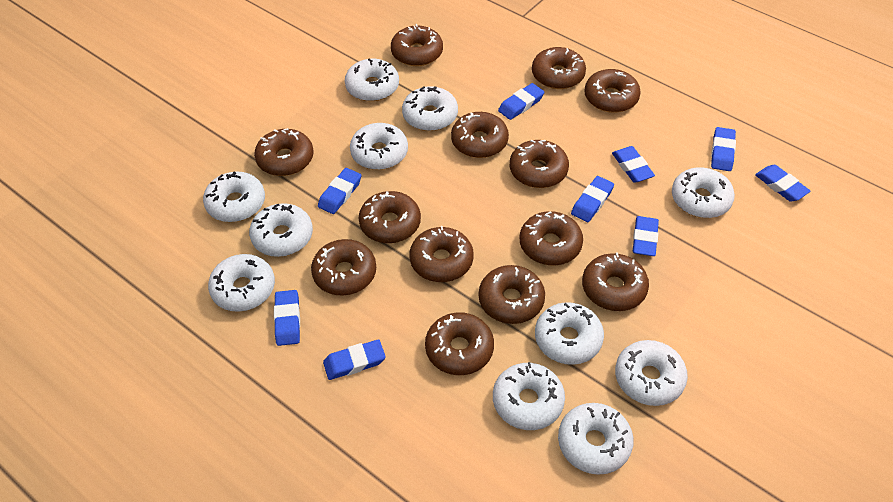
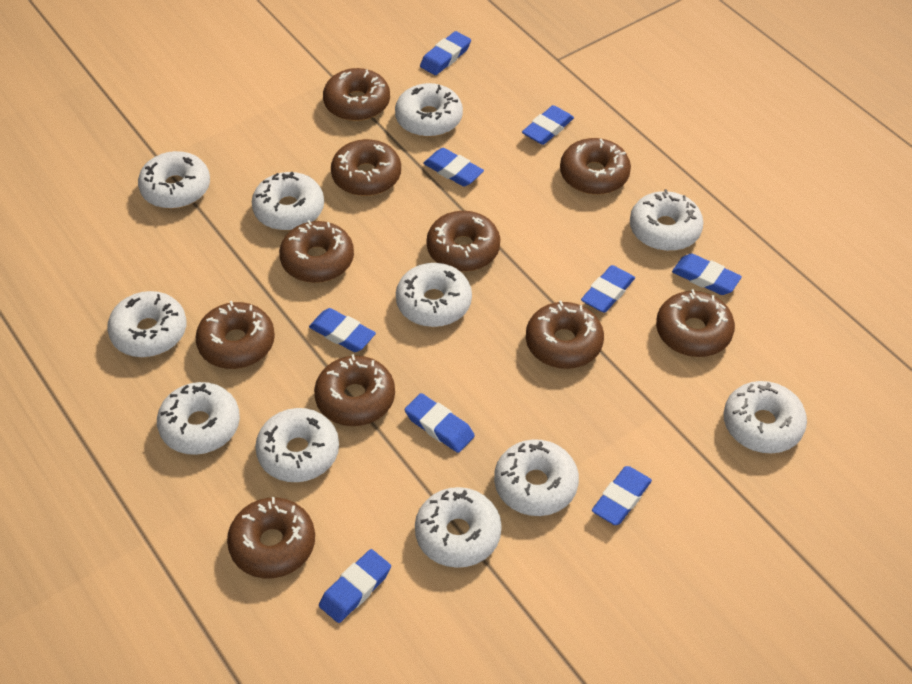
brown donut: 13 -> 10

